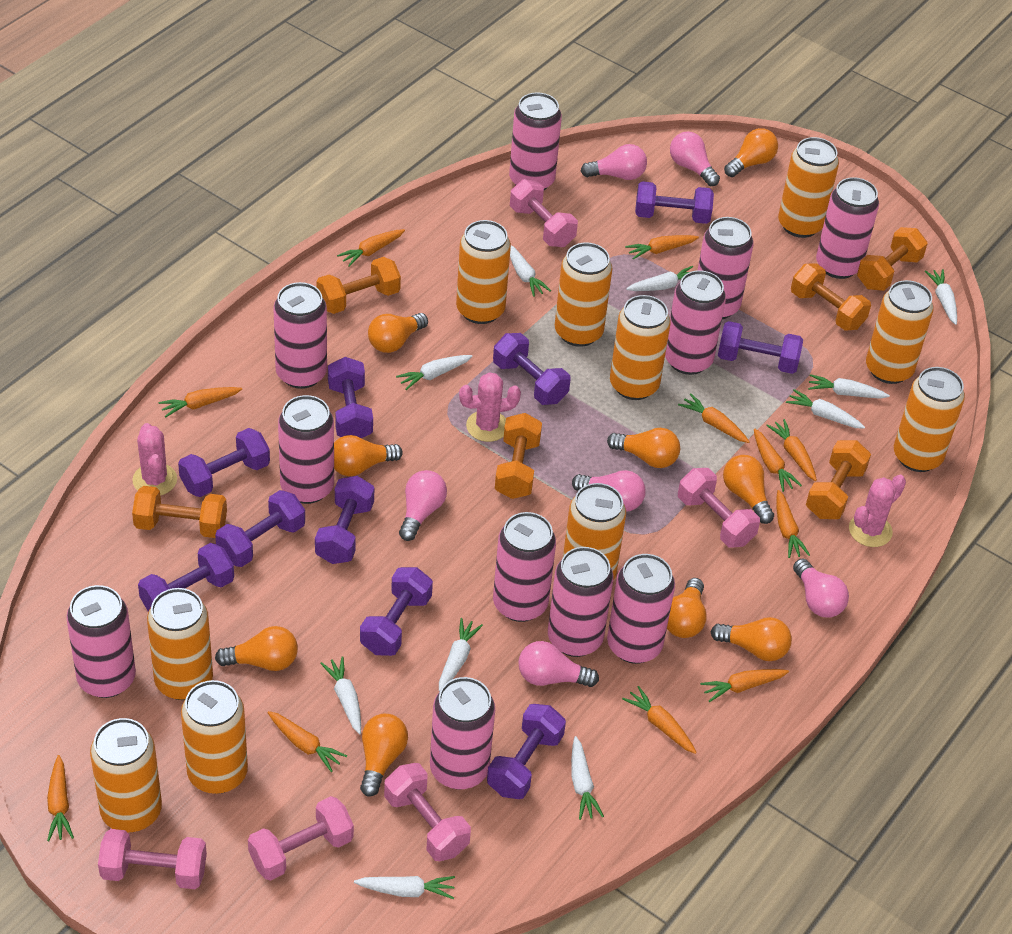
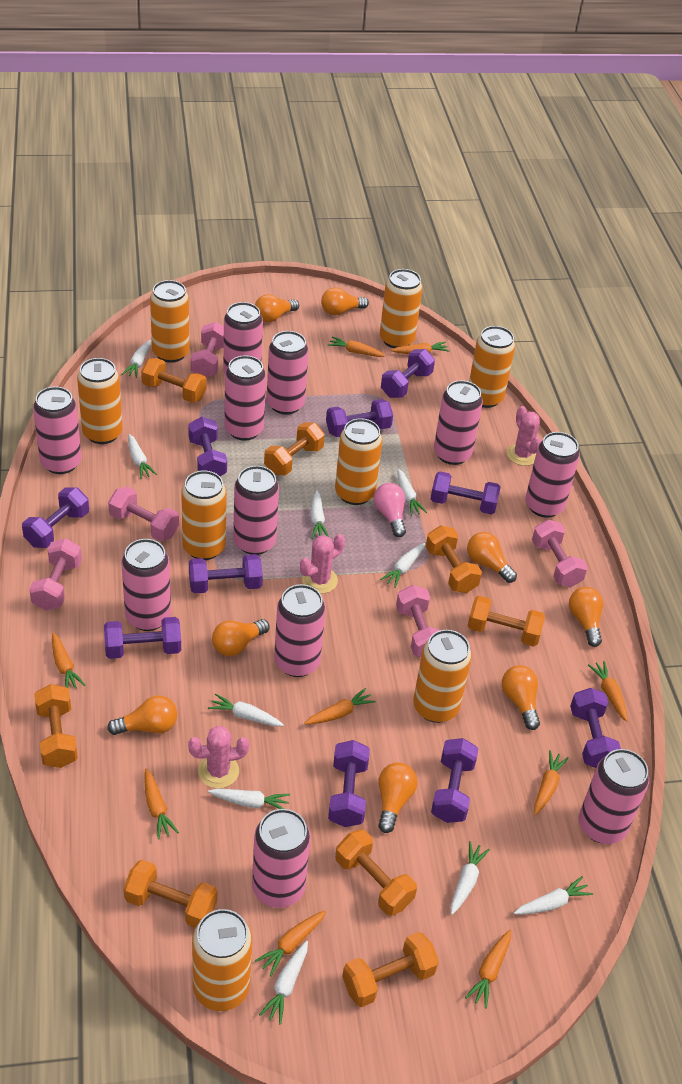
orange can: 10 -> 8
orange carrot: 11 -> 9
orange dumbbell: 6 -> 8
orange light bulb: 9 -> 8
pink light bulb: 6 -> 1

